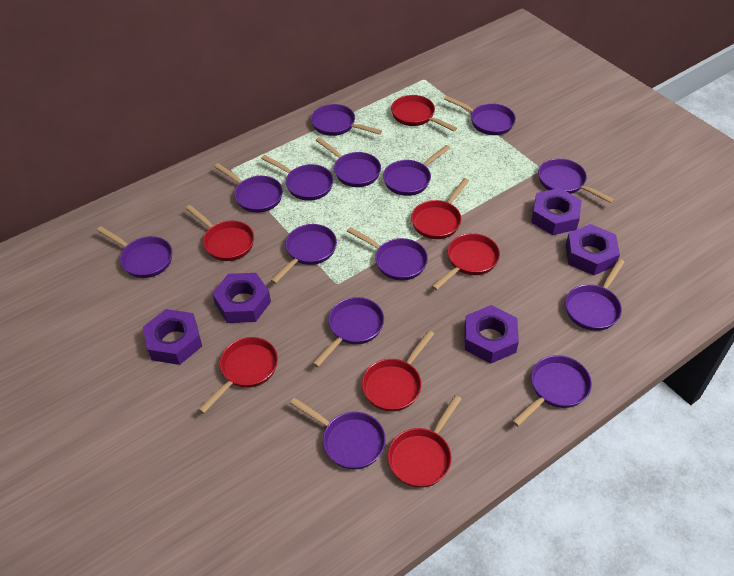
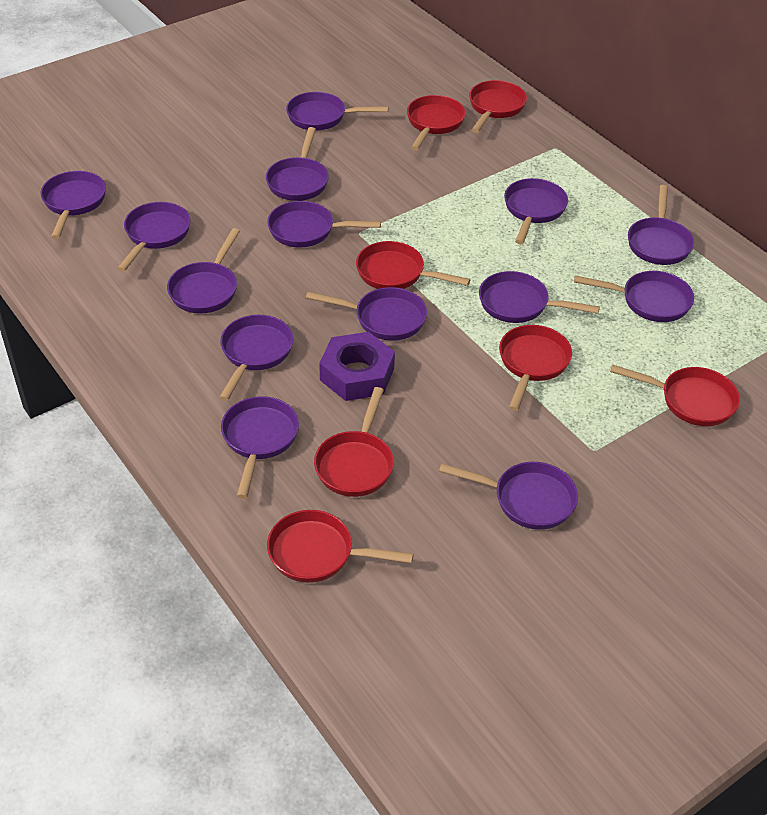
purple nut: 5 -> 1

